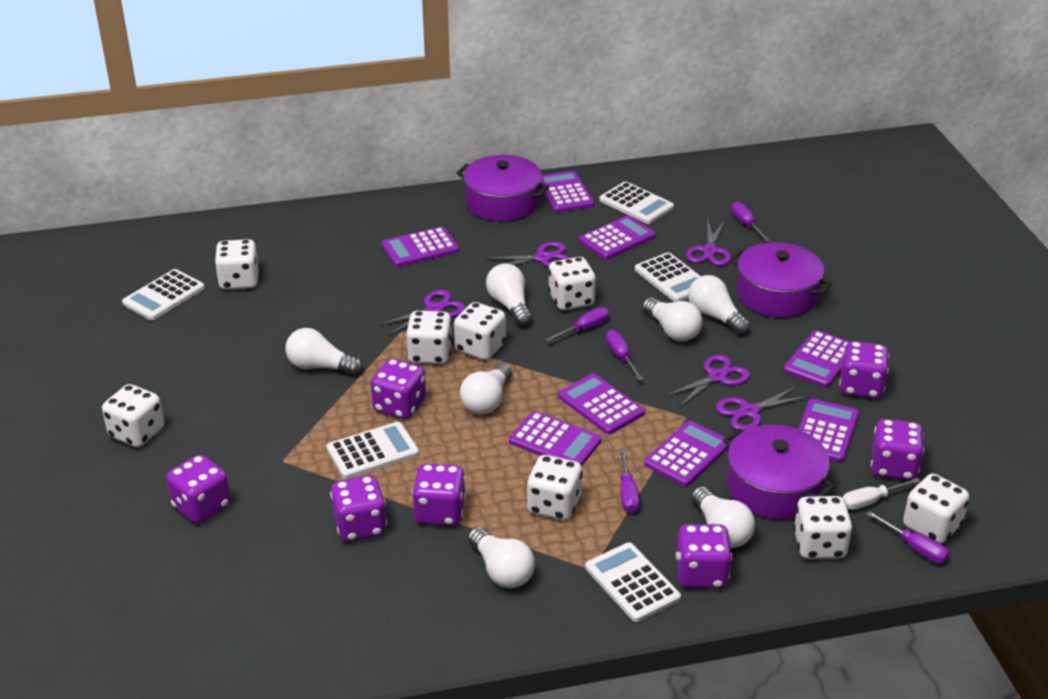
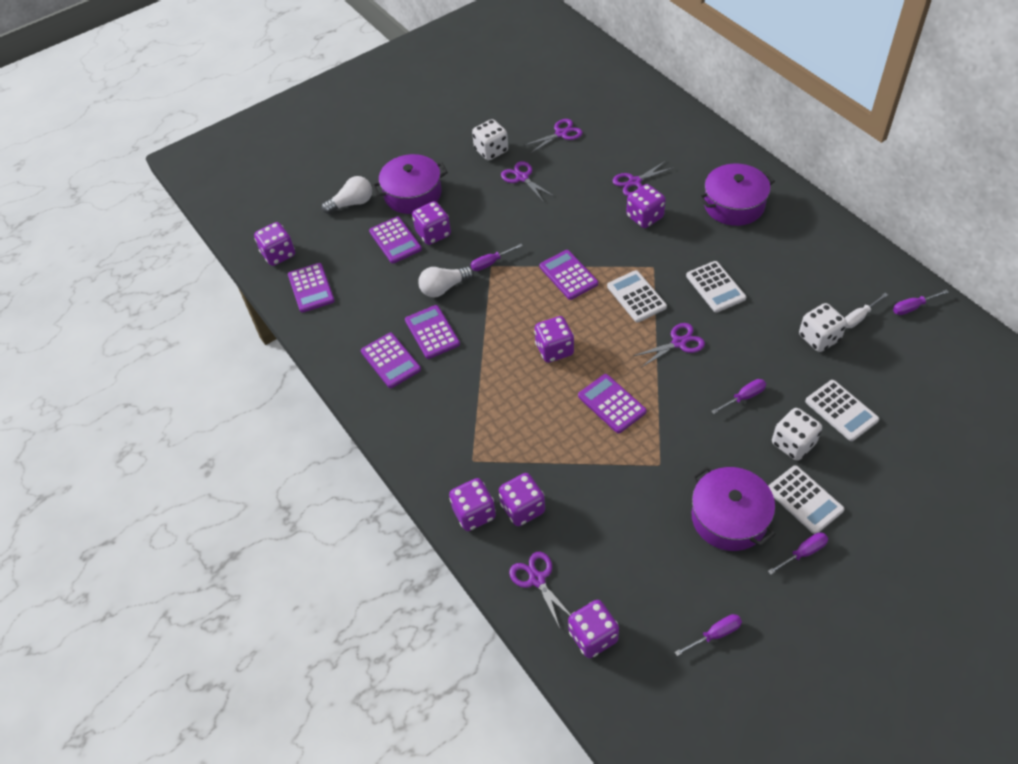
purple calculator: 8 -> 6
white calculator: 5 -> 4
white dice: 8 -> 3
white light bulb: 7 -> 2

